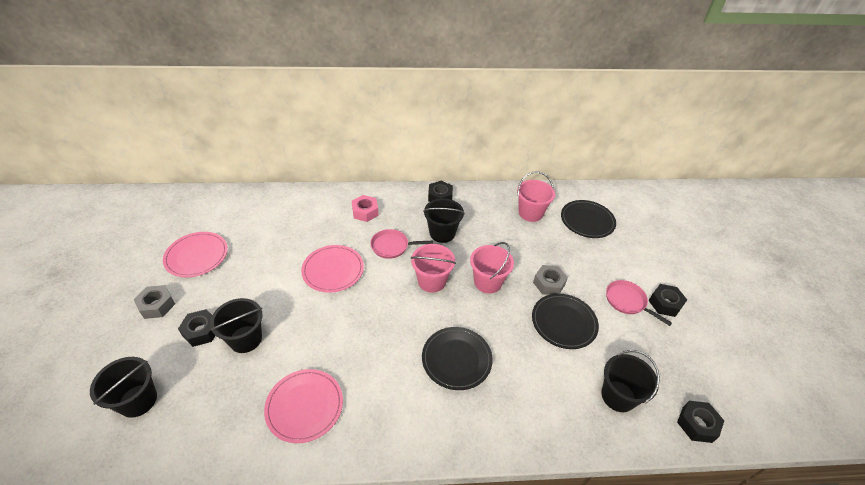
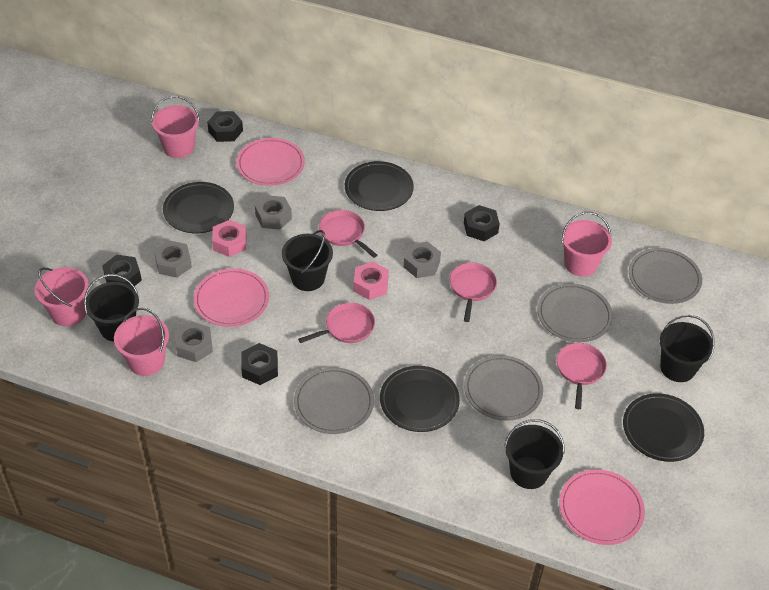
black plate: 3 -> 4
grey nut: 2 -> 4
grey plate: 0 -> 4
pink bucket: 3 -> 4
pink nut: 1 -> 2
pink pan: 2 -> 4

